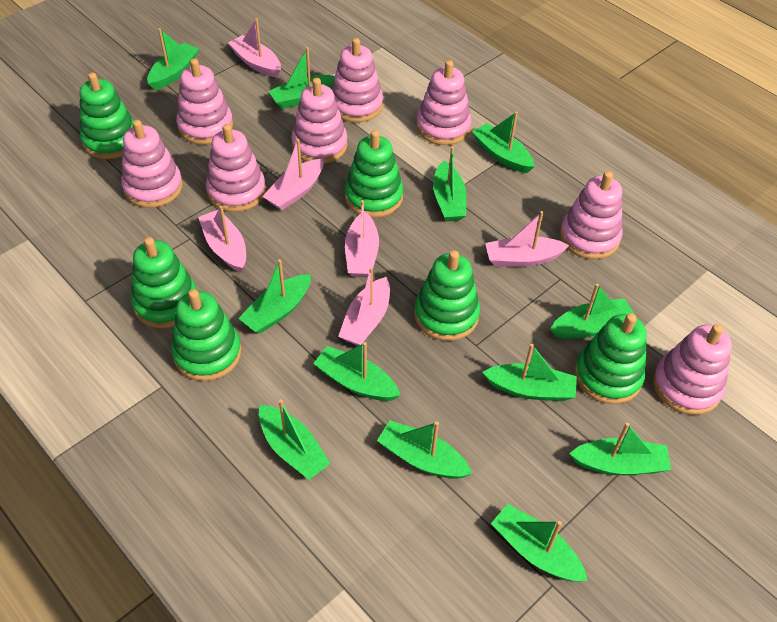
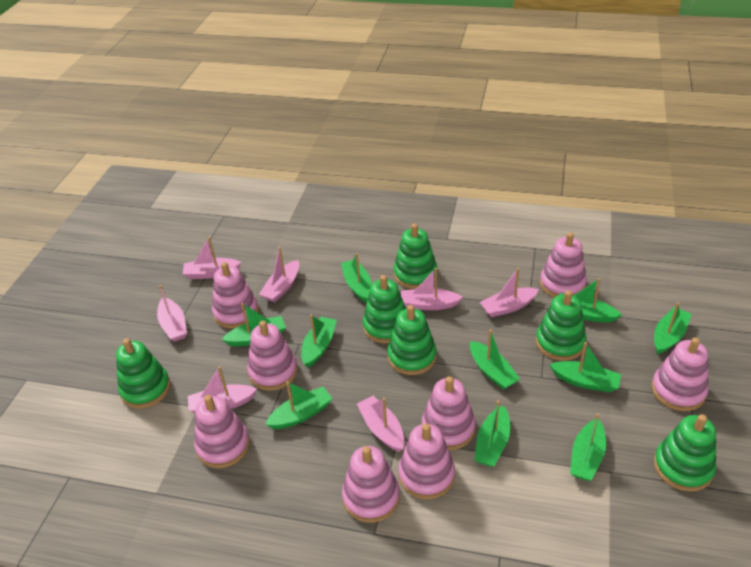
green boat: 12 -> 10
pink boat: 6 -> 7

